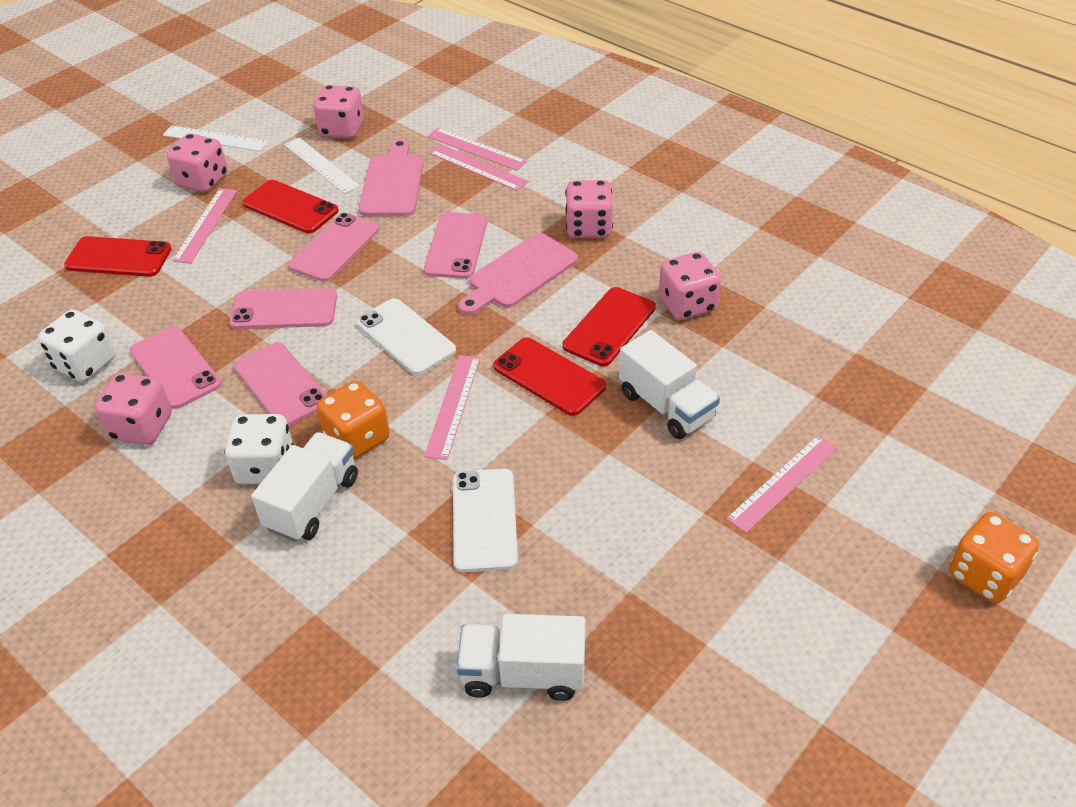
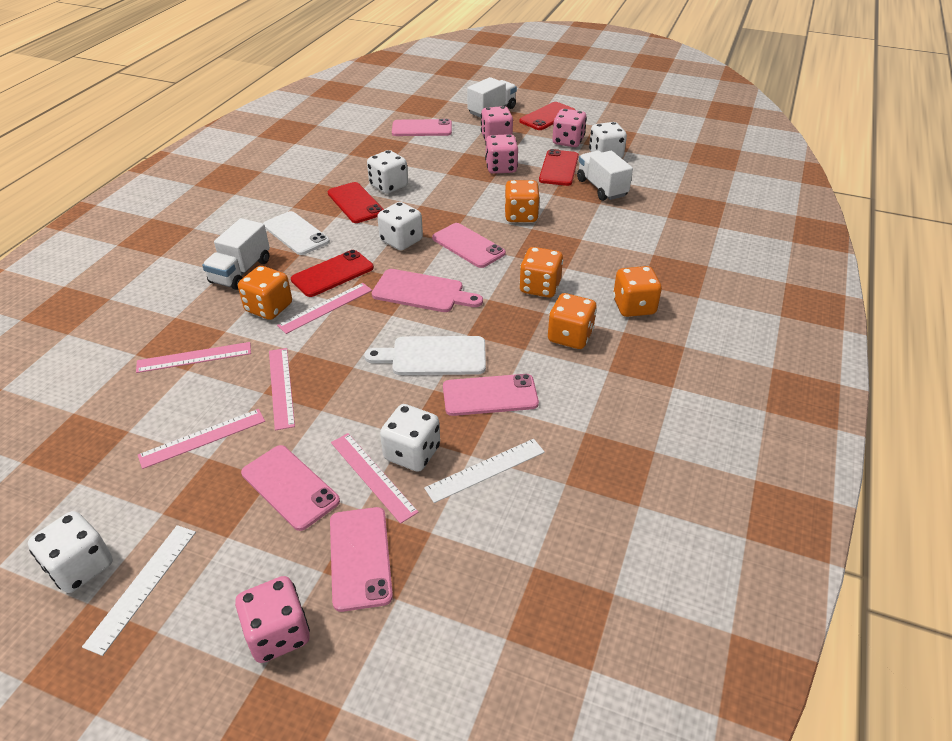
orange dice: 2 -> 5
pink cutting board: 2 -> 1
pink dice: 5 -> 4
white cutting board: 0 -> 1
white dice: 2 -> 5
white phone: 2 -> 1

